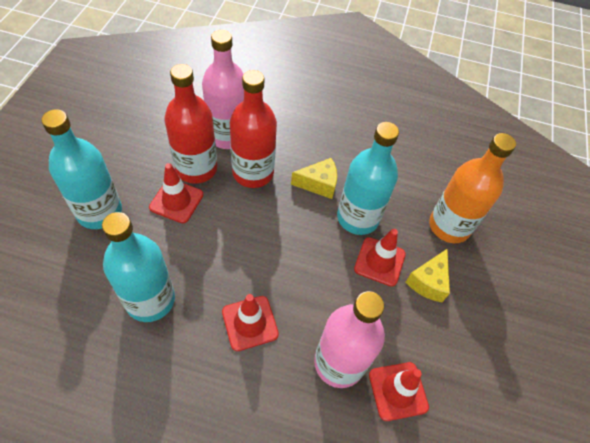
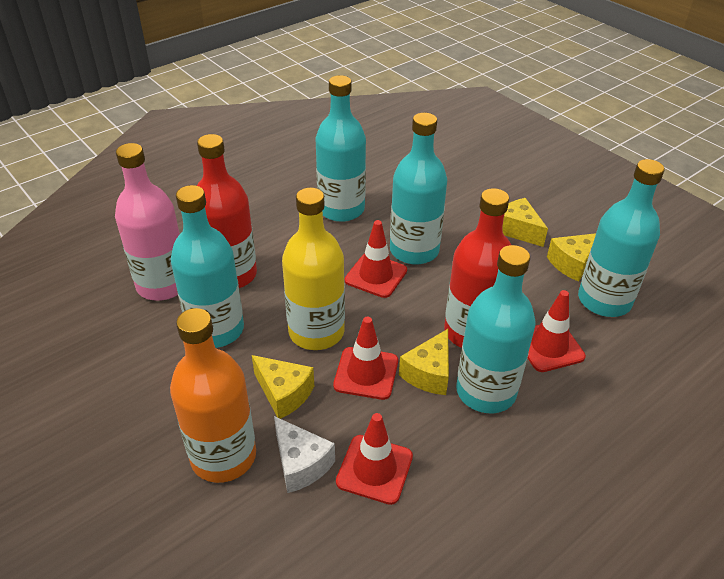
pink bottle: 2 -> 1
turquoise bottle: 3 -> 5
white cheese: 0 -> 1
yellow bottle: 0 -> 1
yellow cheese: 2 -> 4

